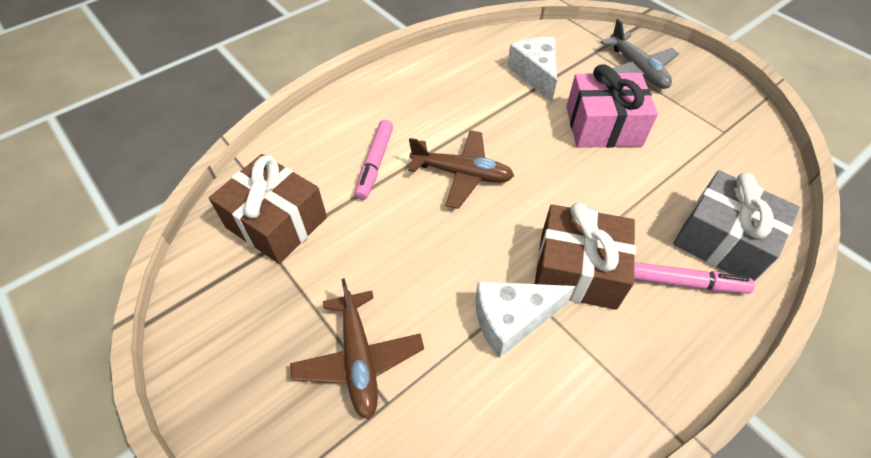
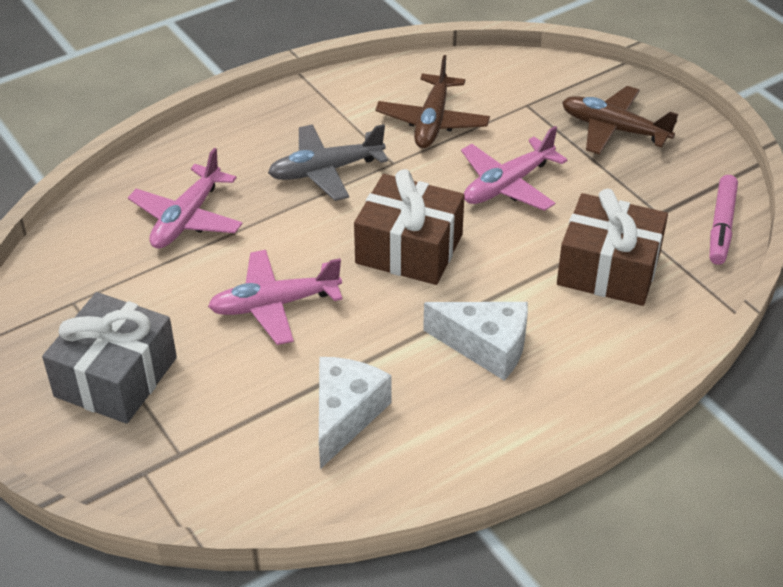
pink gift: 1 -> 0
pink marker: 2 -> 1
pink plane: 0 -> 3

